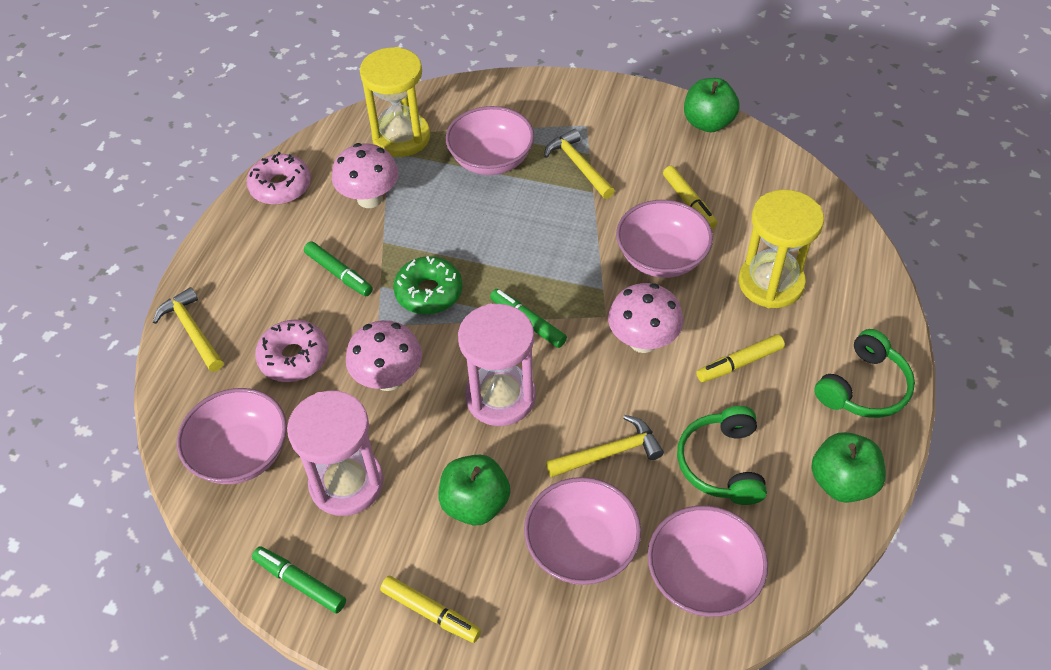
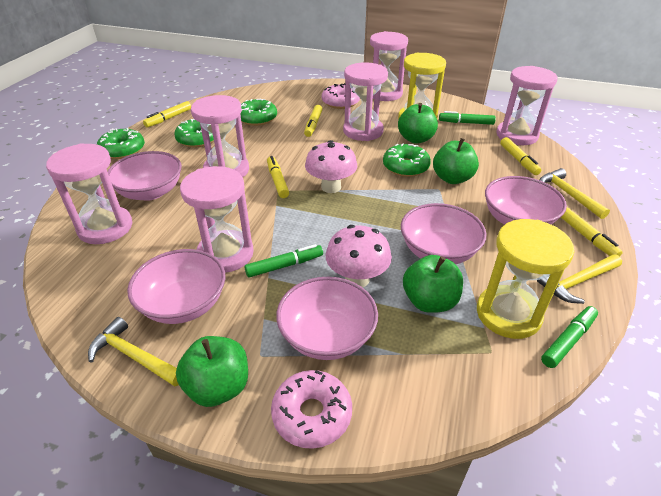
green apple: 3 -> 4
green donut: 1 -> 4
green headphones: 2 -> 0
pink hourglass: 2 -> 6
pink mushroom: 3 -> 2
yellow marker: 3 -> 5

